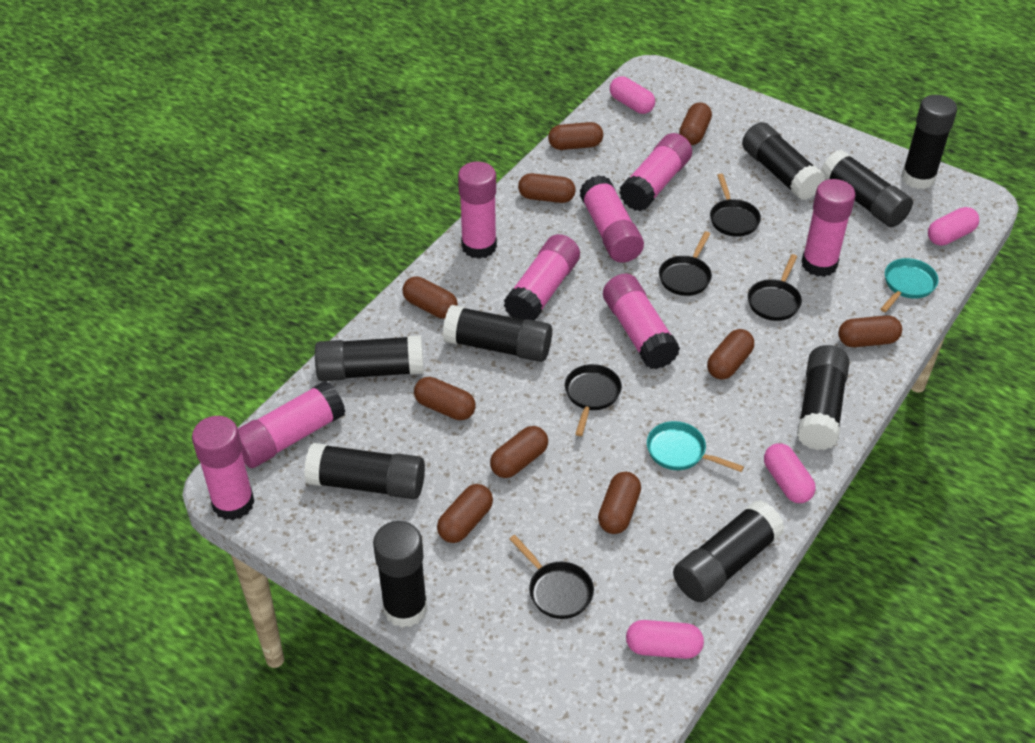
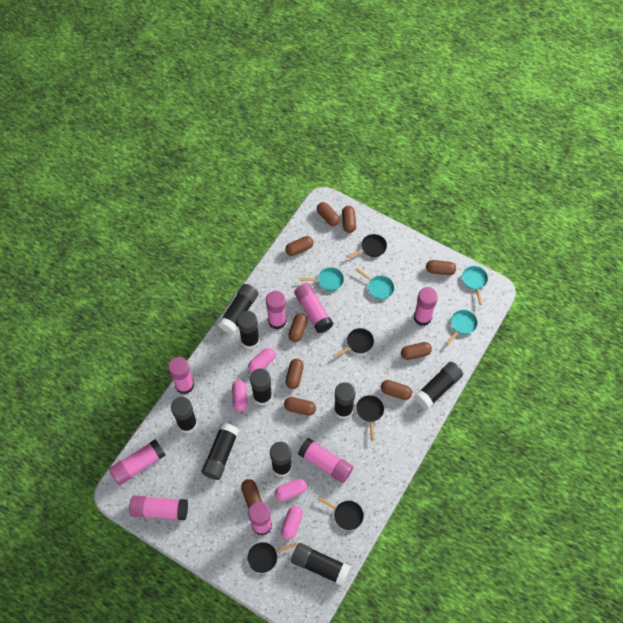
turquoise pan: 2 -> 4

